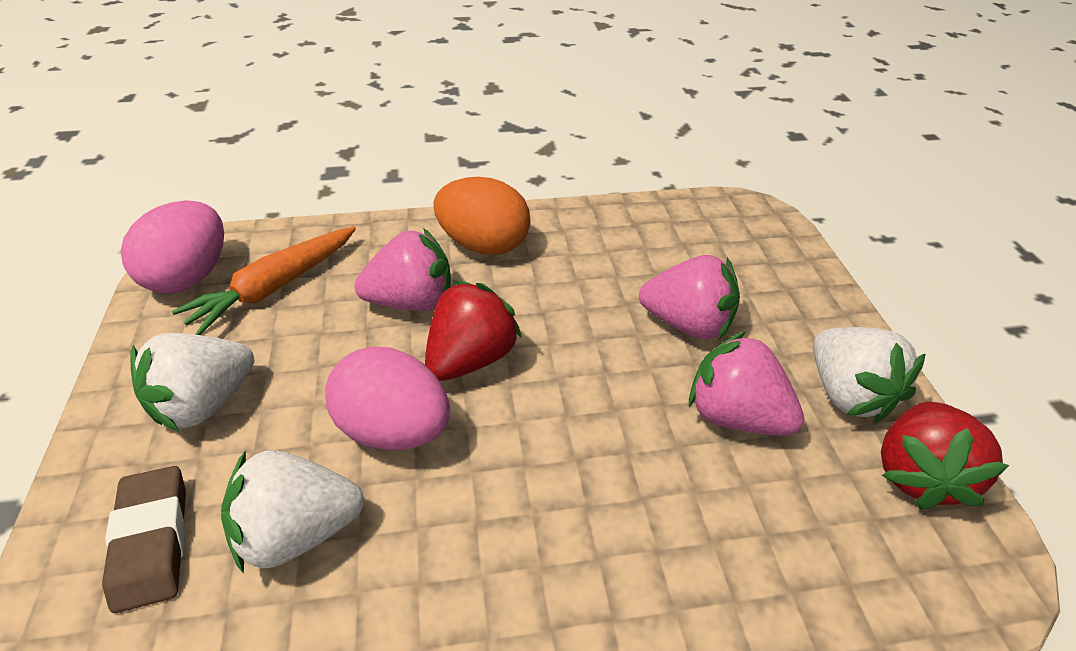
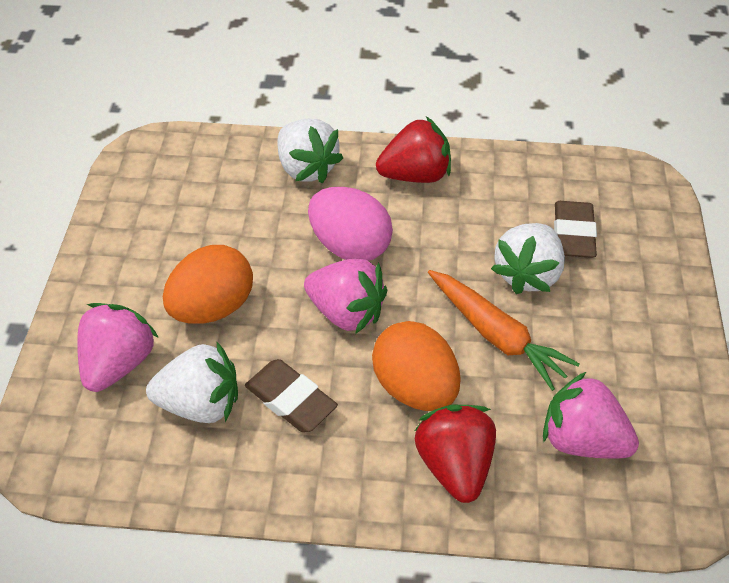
brown eraser: 1 -> 2
orange egg: 1 -> 2
pink egg: 2 -> 1

